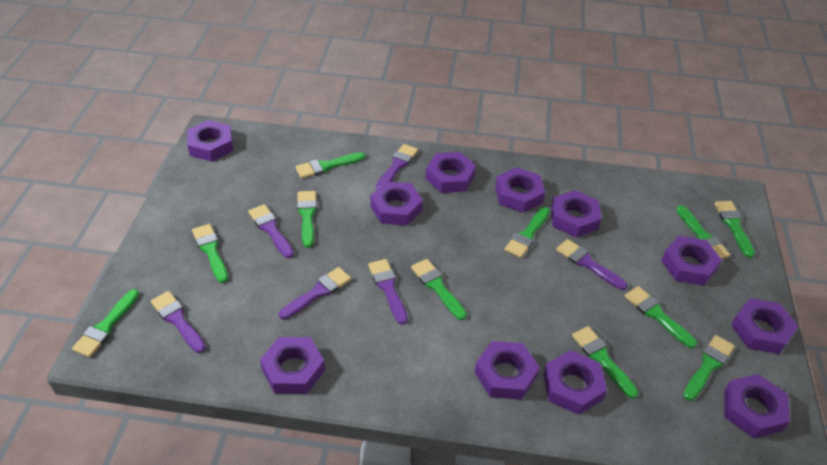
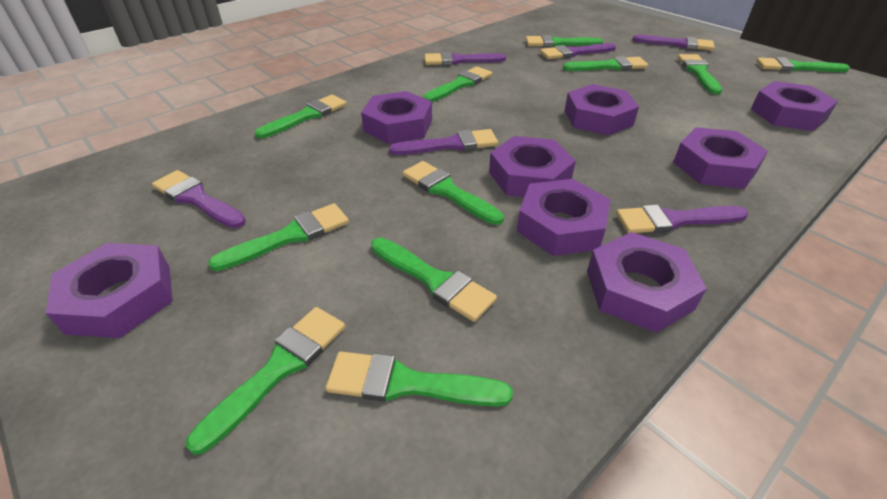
purple nut: 11 -> 8

